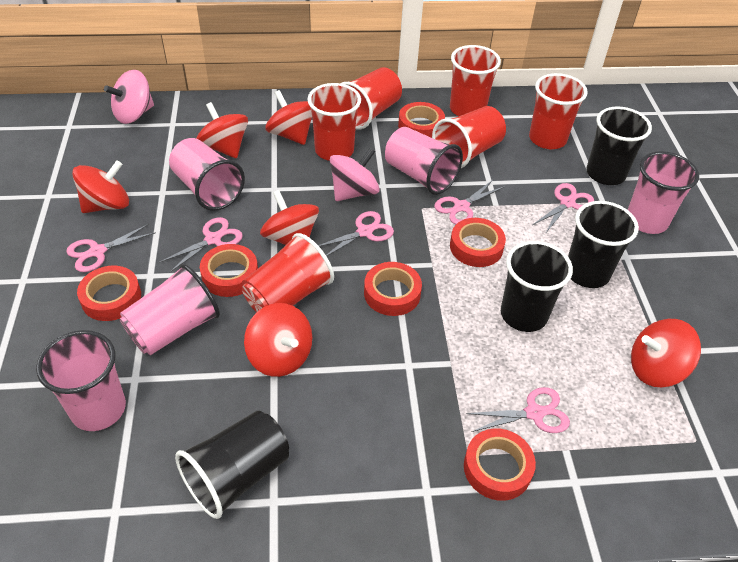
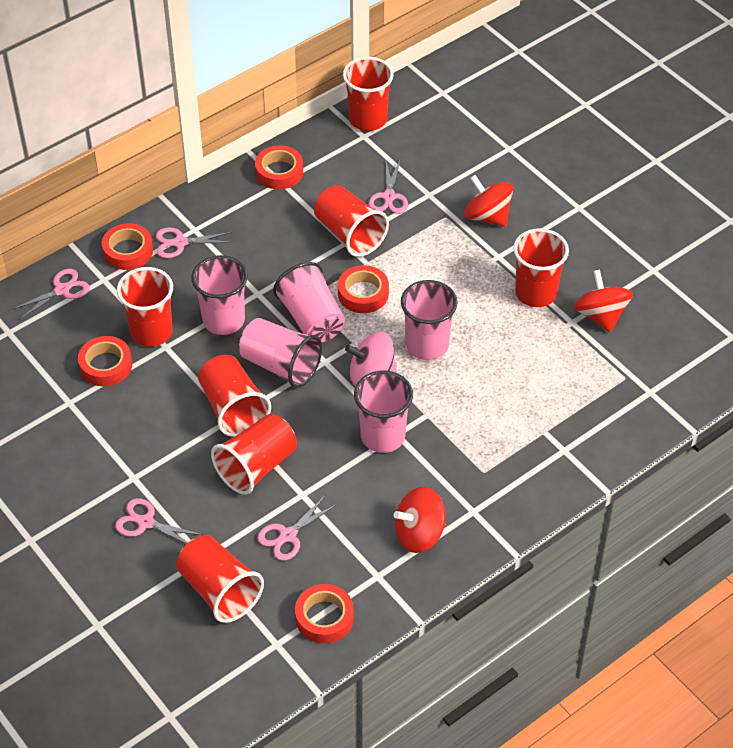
black cup: 4 -> 0
pink scissors: 6 -> 5
pink spinning top: 2 -> 1
red cup: 6 -> 7
red spinning top: 6 -> 3
red tape: 6 -> 5

